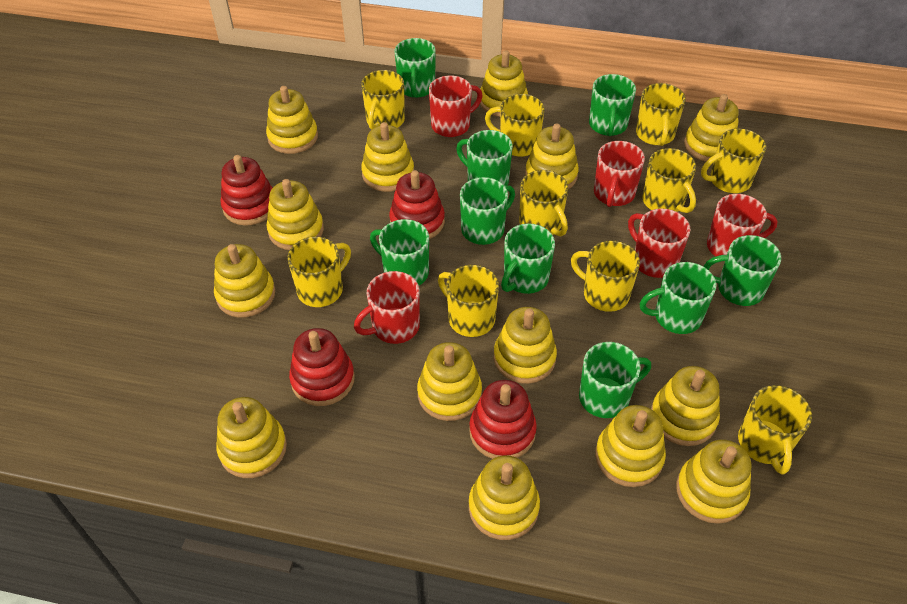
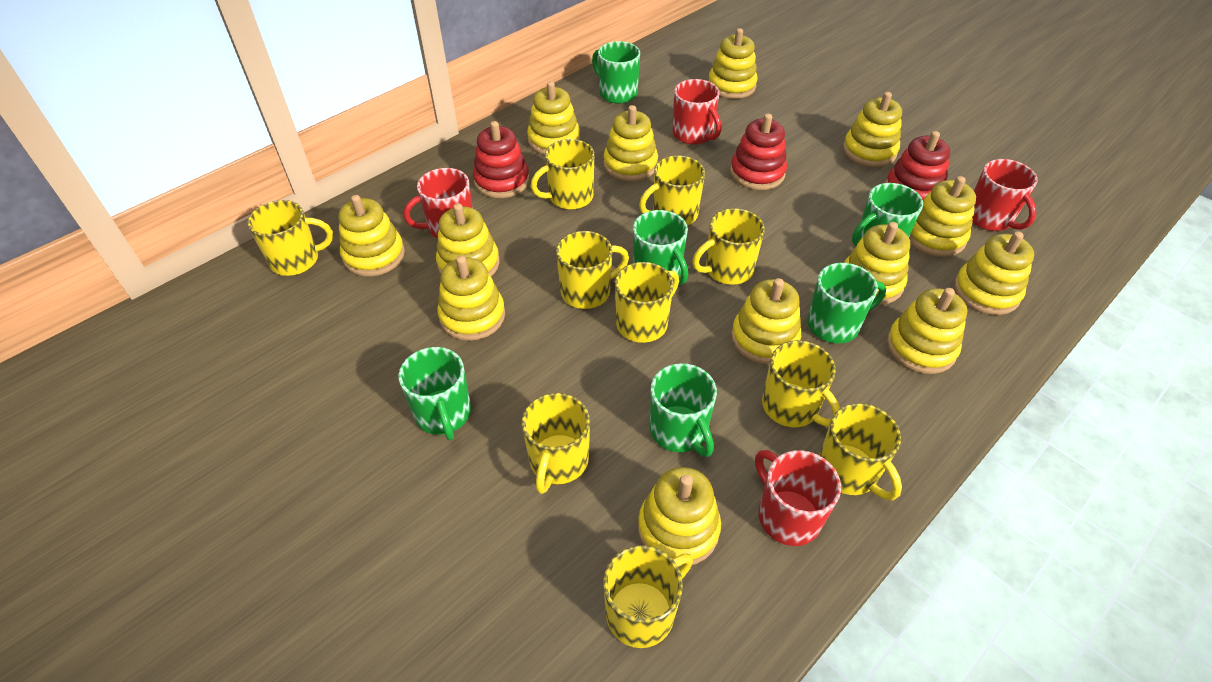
green mug: 9 -> 6
red mug: 5 -> 4
red stacking toy: 4 -> 3
yellow stacking toy: 14 -> 13

